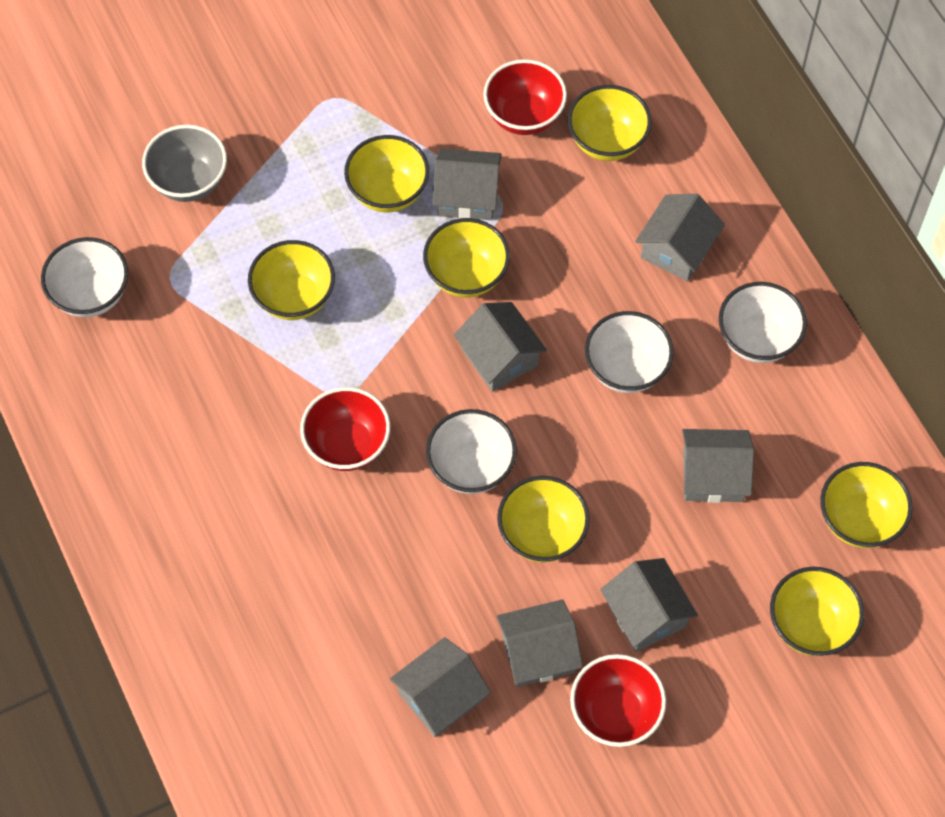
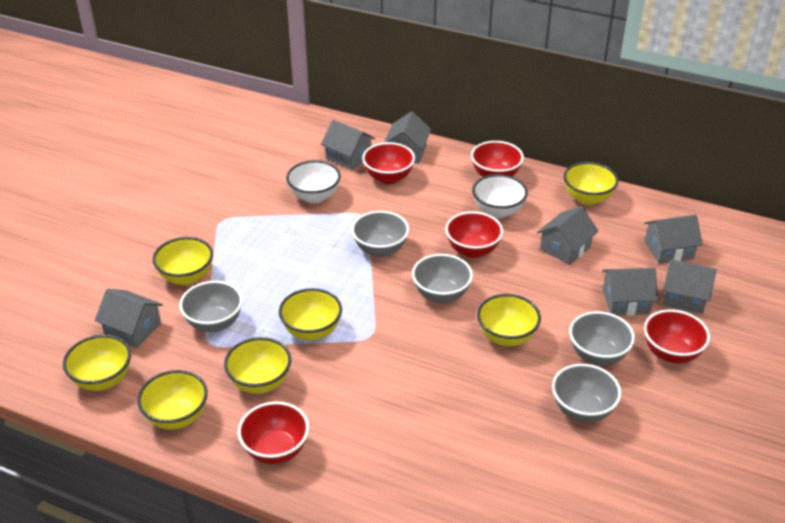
grey bowl: 1 -> 5
red bowl: 3 -> 5
white bowl: 4 -> 2

